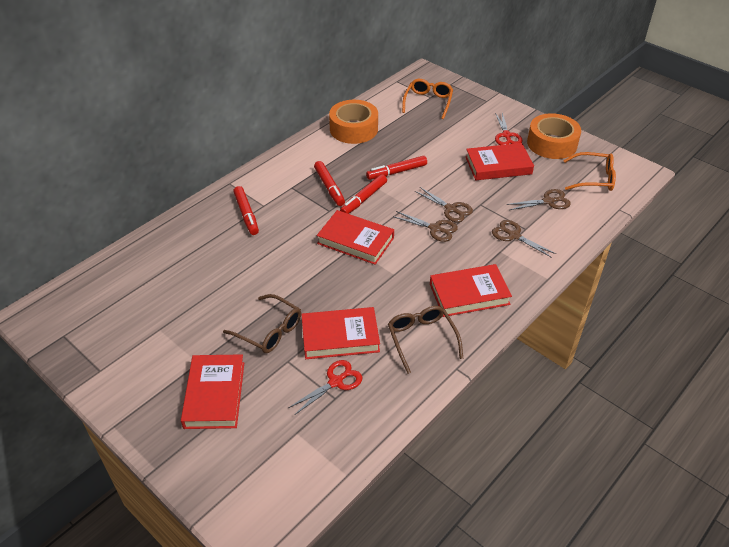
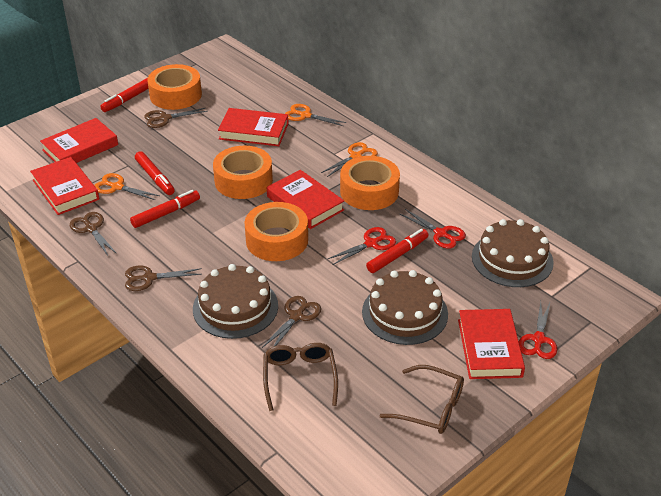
brown cake: 0 -> 3
orange glasses: 2 -> 0
orange scissors: 0 -> 3
orange tape: 2 -> 4
red scissors: 2 -> 3

